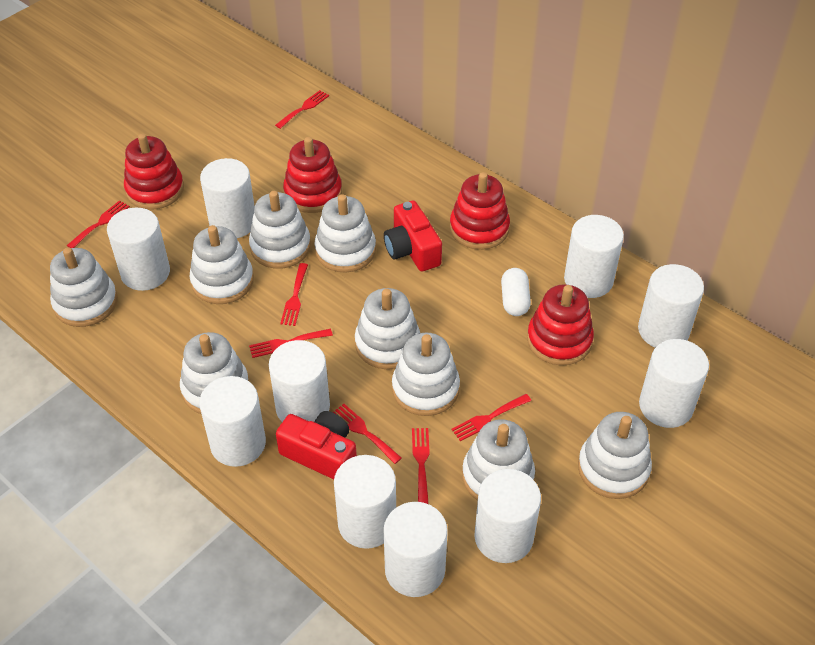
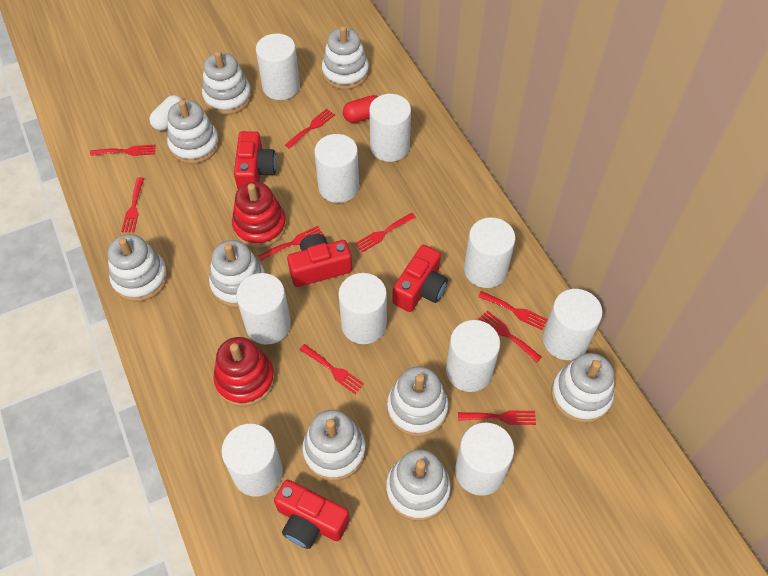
red camera: 2 -> 4
red capsule: 0 -> 1
red fork: 7 -> 9
red stacking toy: 4 -> 2

